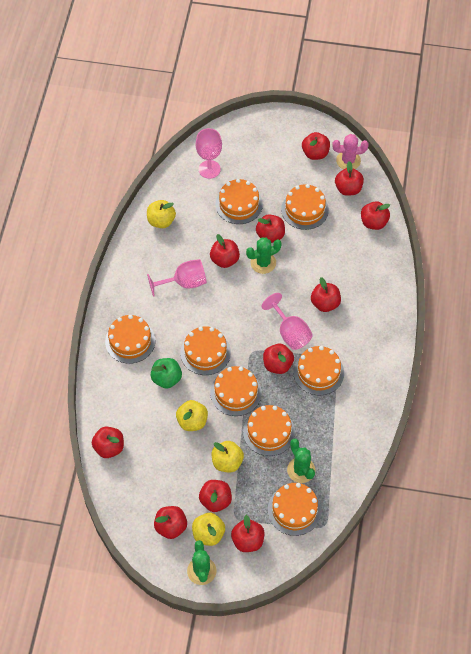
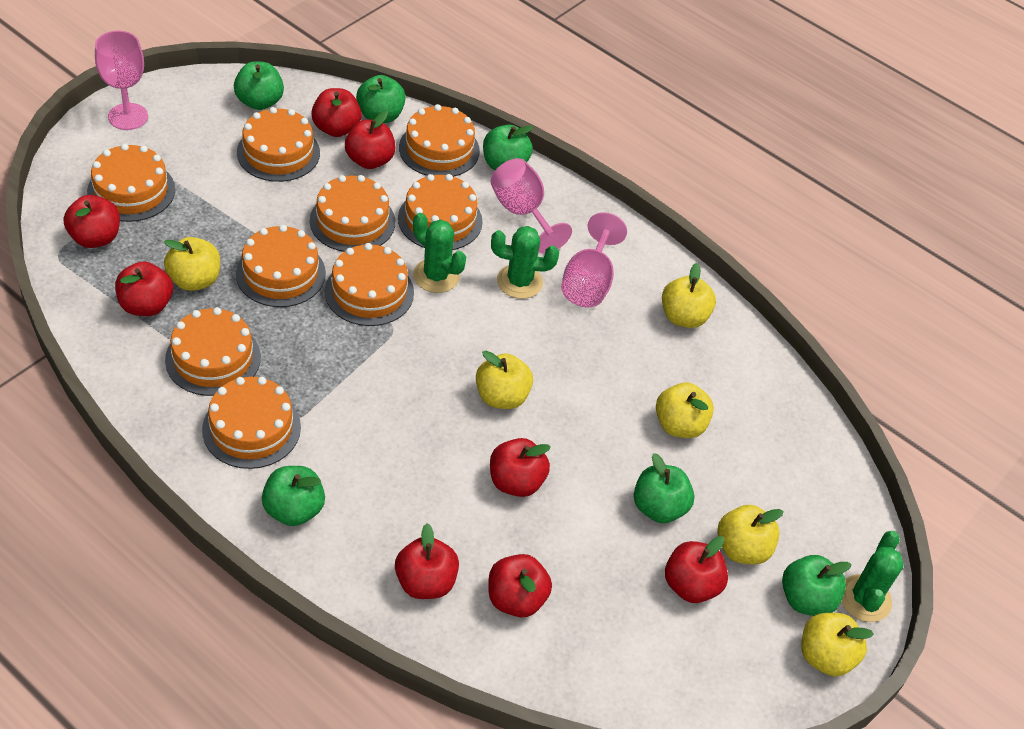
green apple: 1 -> 6
orange cake: 8 -> 9
pink cactus: 1 -> 0
red apple: 11 -> 8
yellow apple: 4 -> 6

